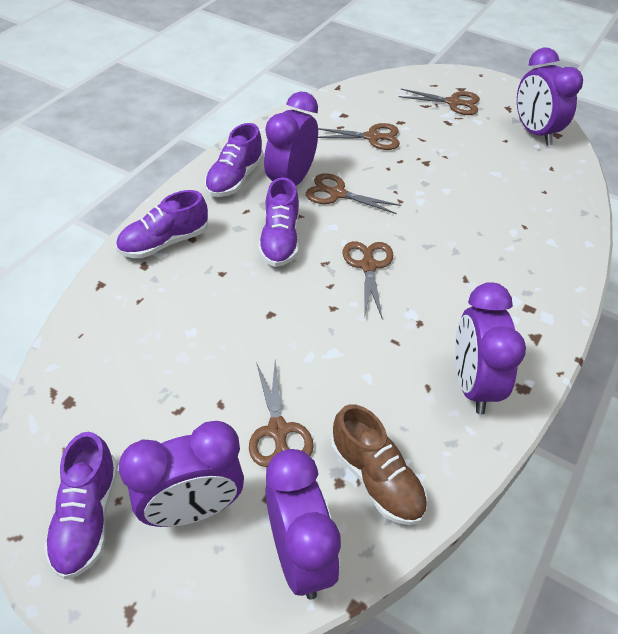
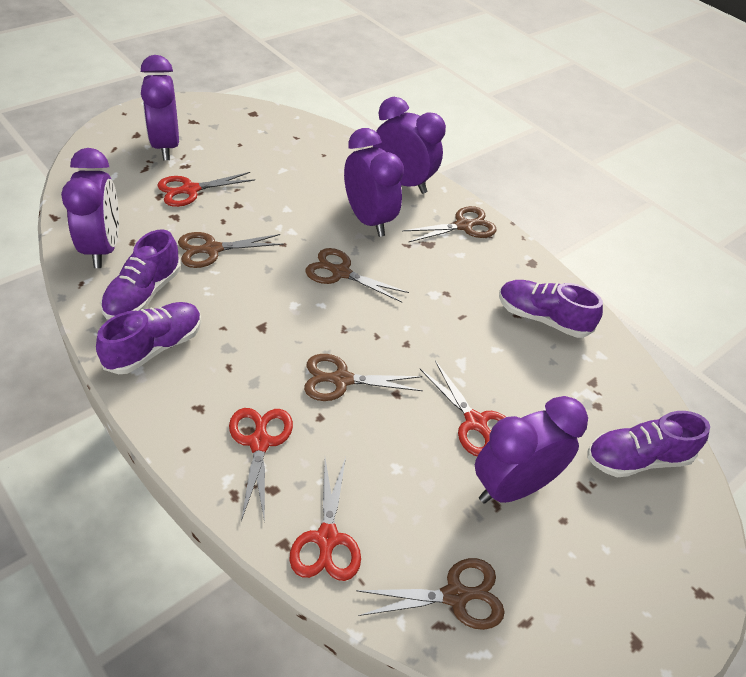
brown shoe: 1 -> 0
red scissors: 0 -> 4

